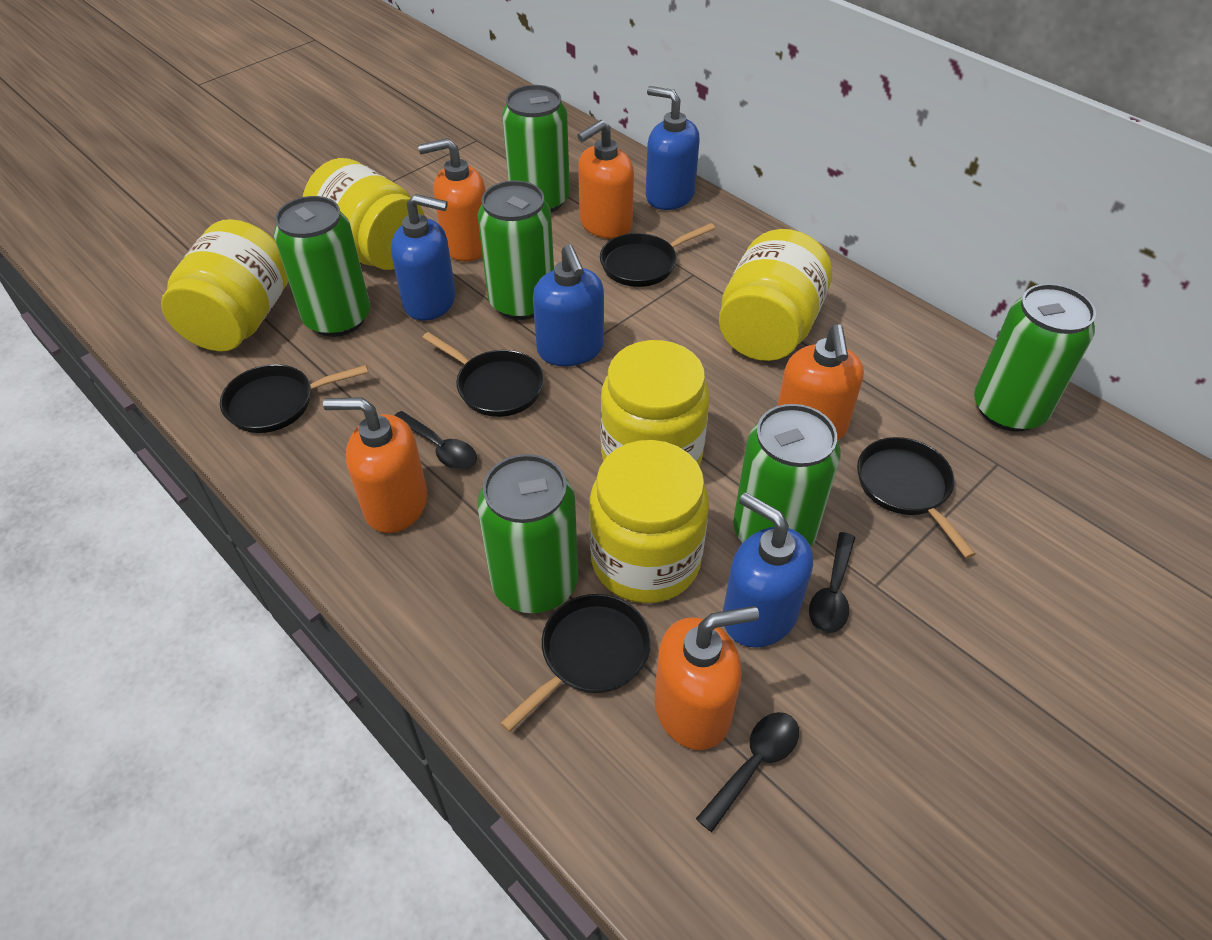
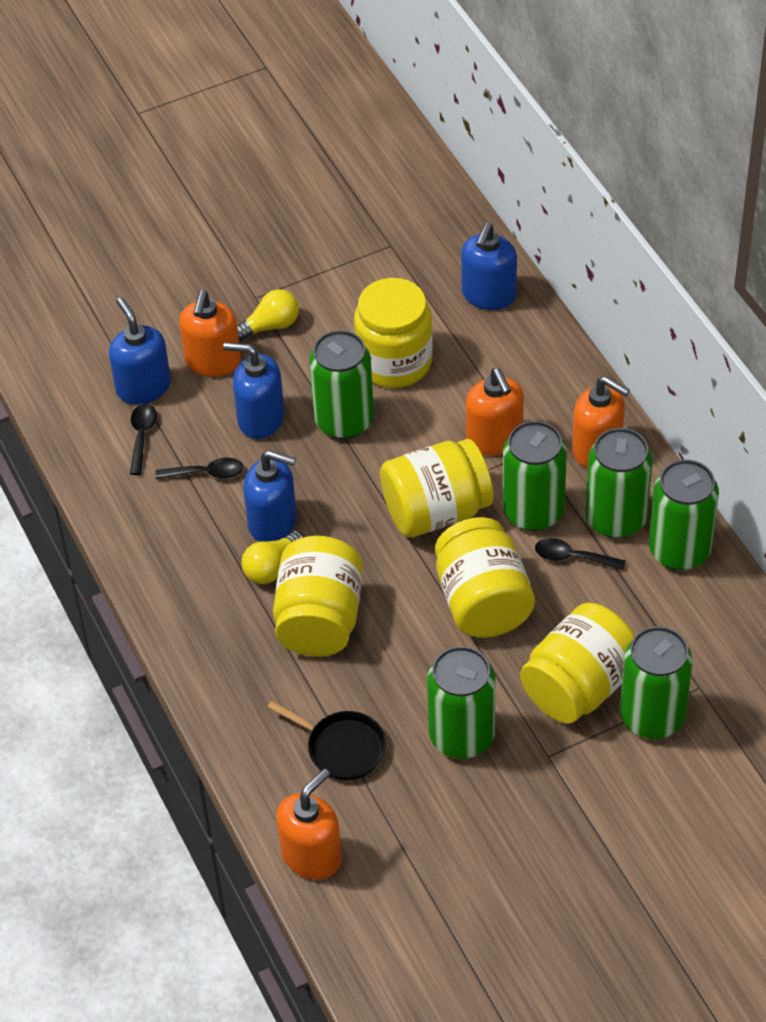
black pan: 5 -> 1
orange soap dispenser: 5 -> 4
yellow light bulb: 0 -> 2

